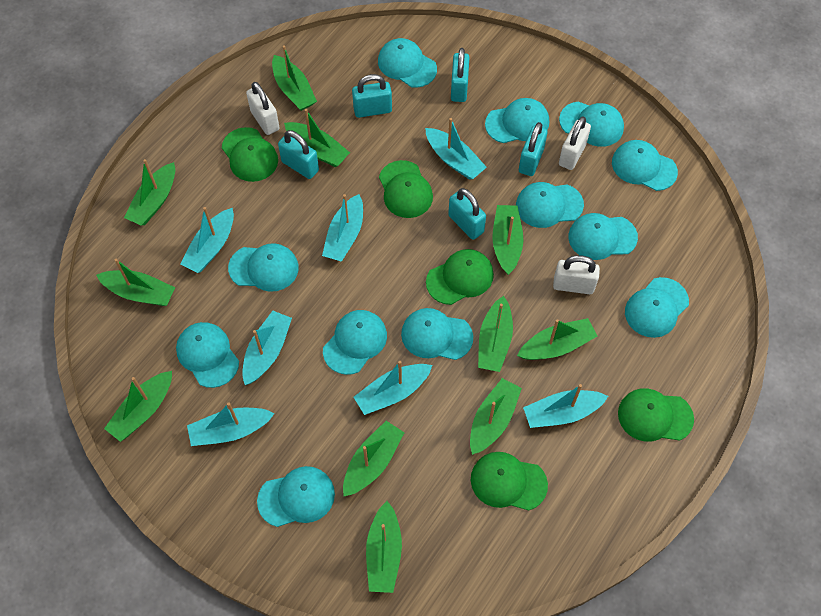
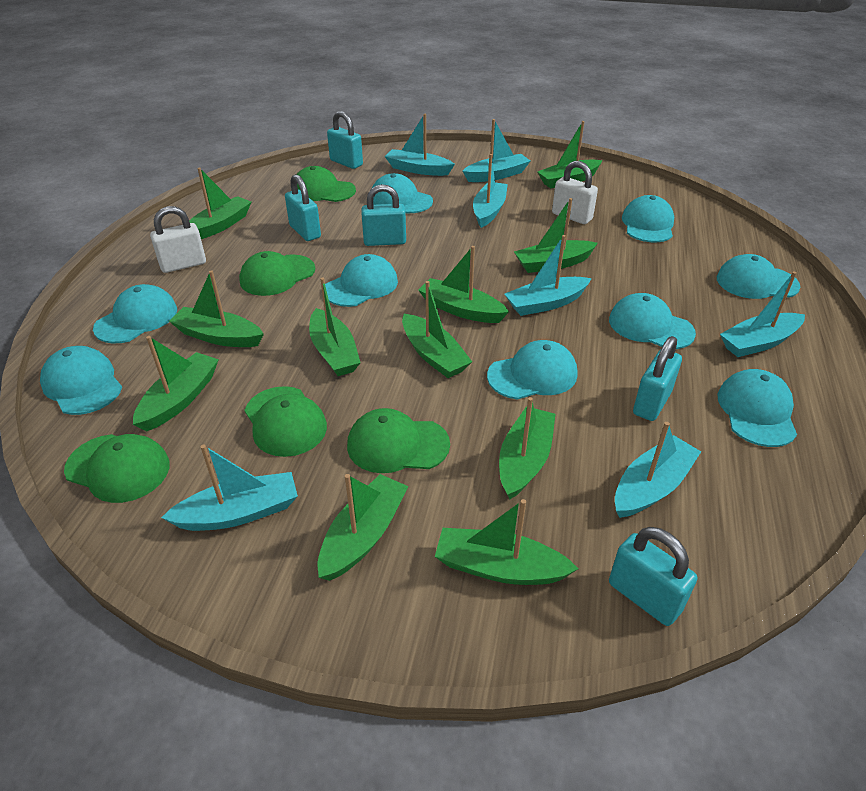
turquoise cap: 12 -> 9
white padlock: 3 -> 2

